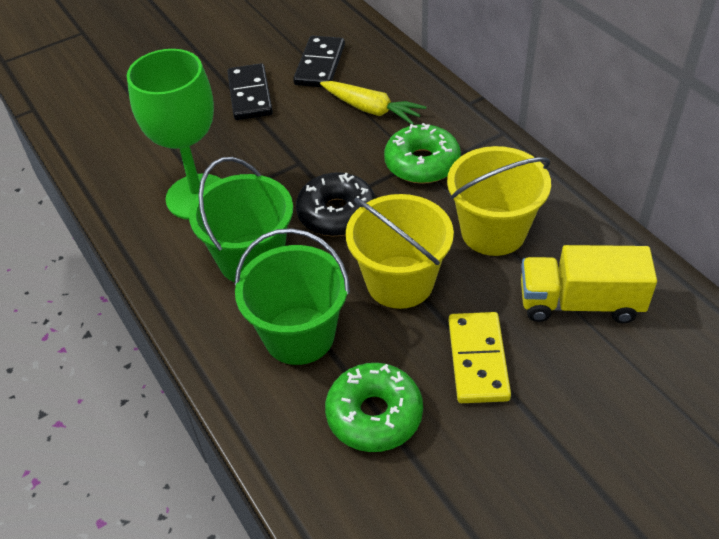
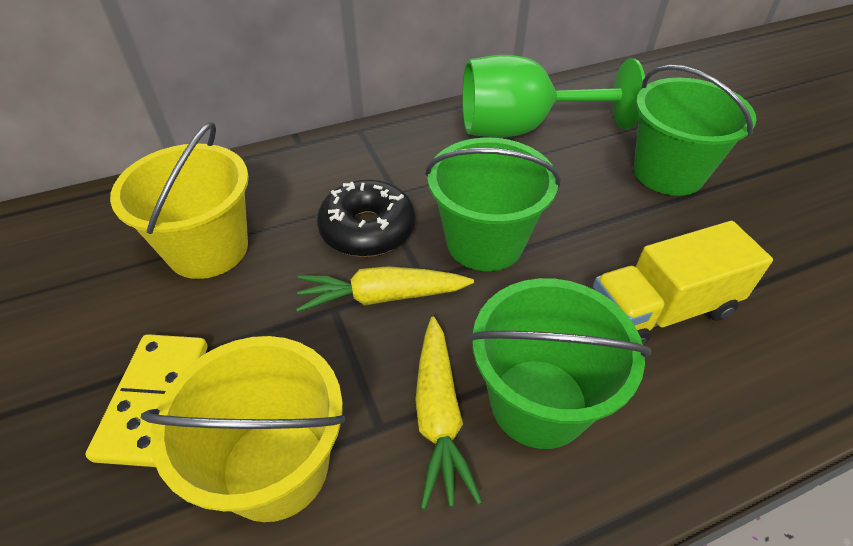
black domino: 2 -> 0
green bucket: 2 -> 3
green donut: 2 -> 0
yellow carrot: 1 -> 2

